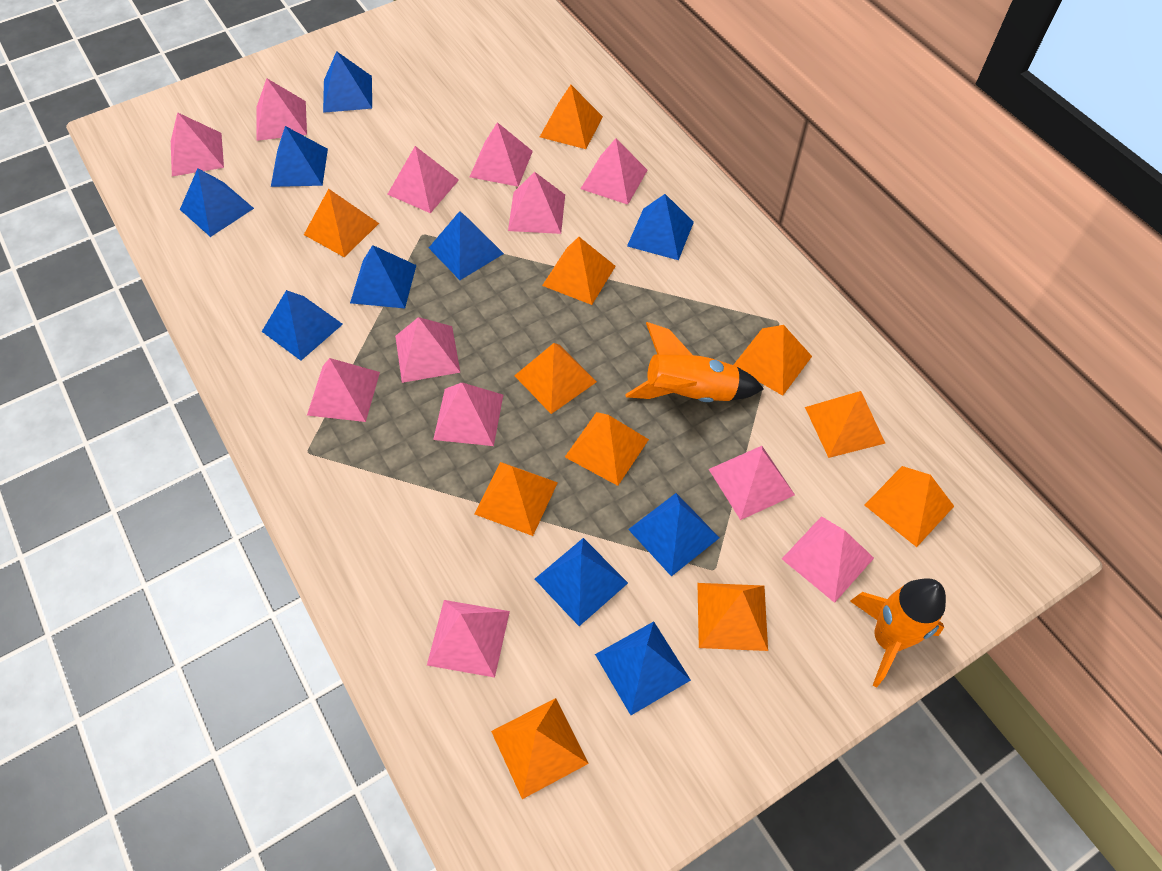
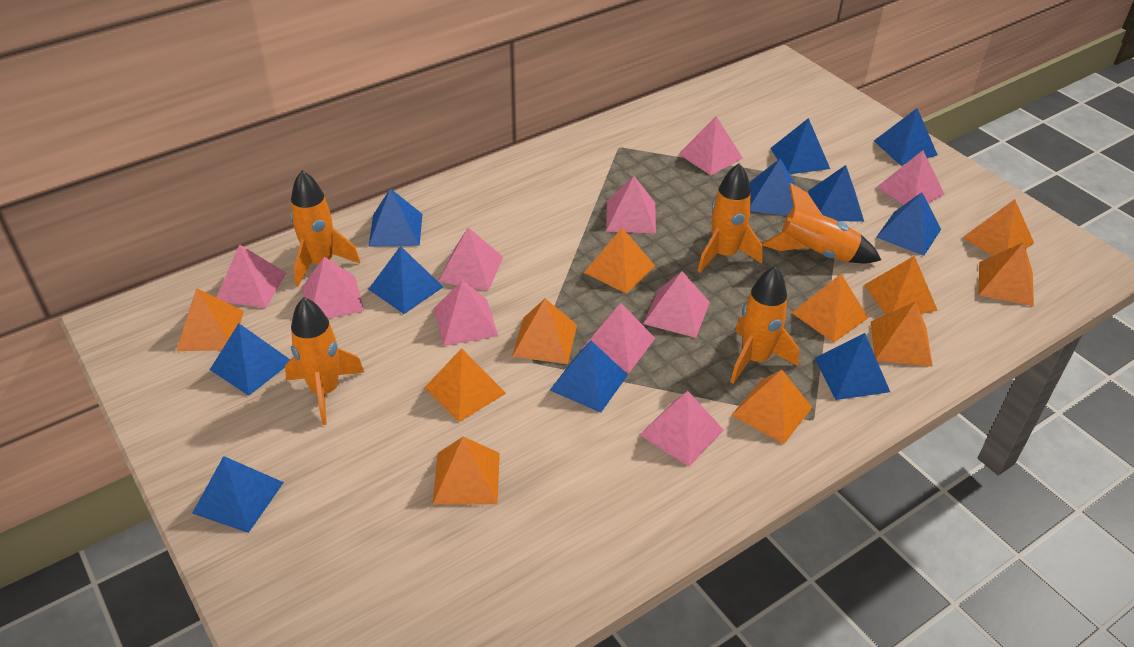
blue pyramid: 10 -> 11
orange rocket: 2 -> 5
pink pyramid: 12 -> 10

